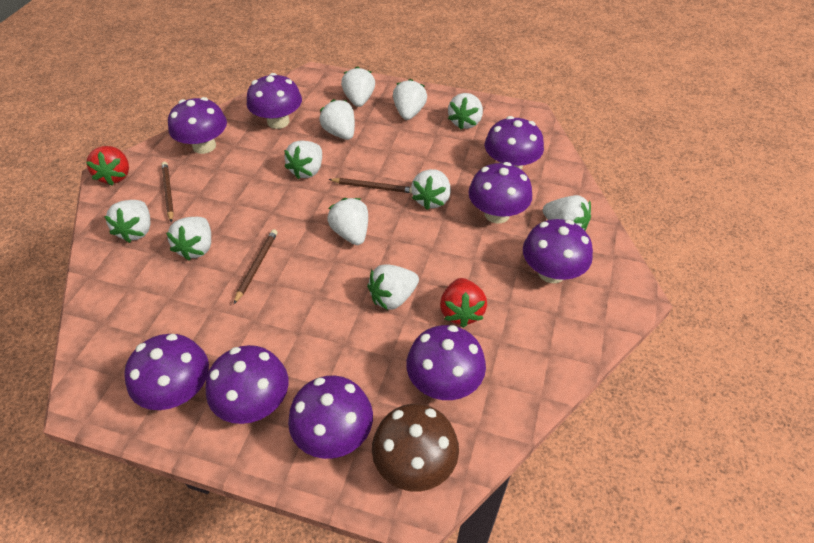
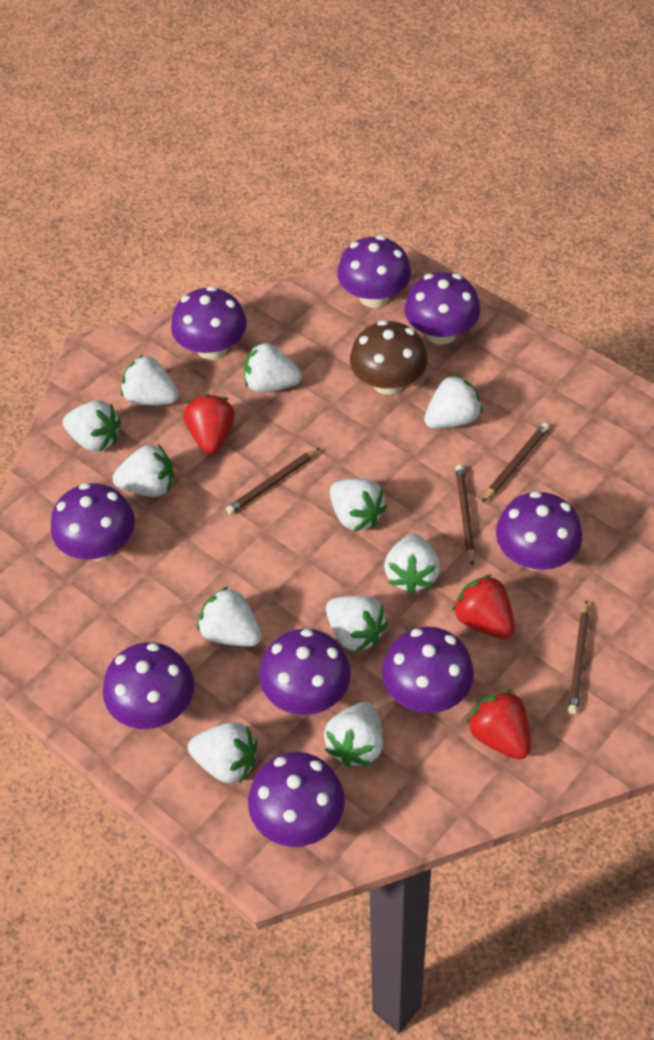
brown pencil: 3 -> 4
red strawberry: 2 -> 3

